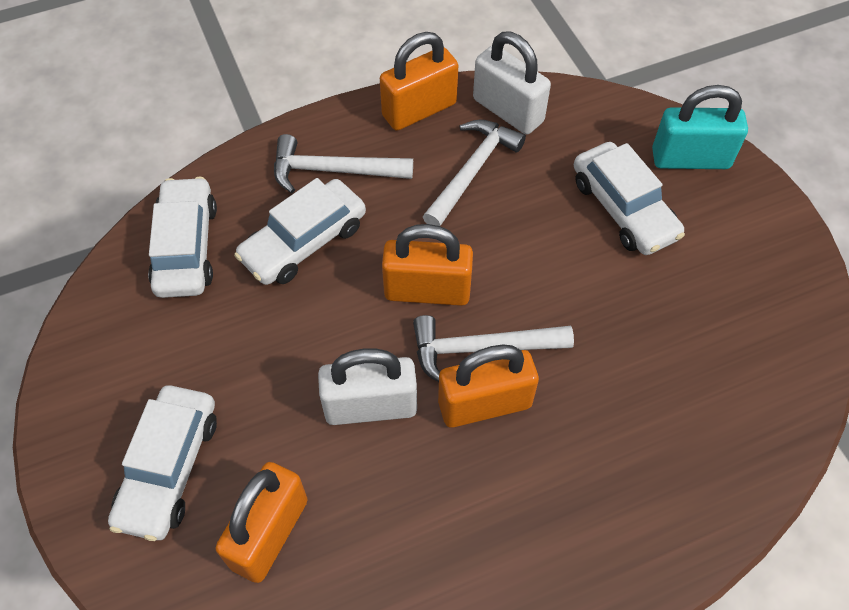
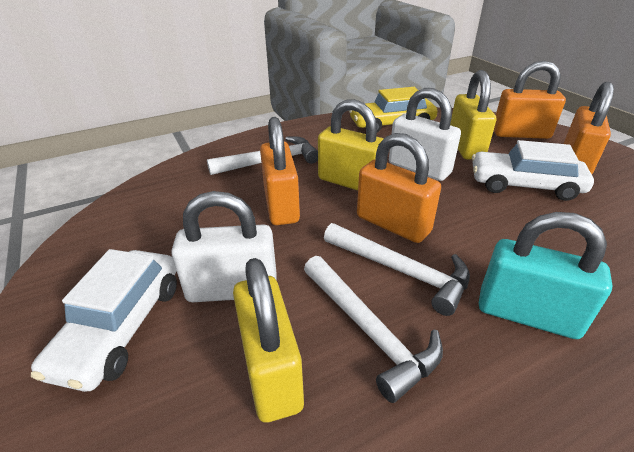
white car: 4 -> 2
yellow car: 0 -> 1
yellow padlock: 0 -> 3

